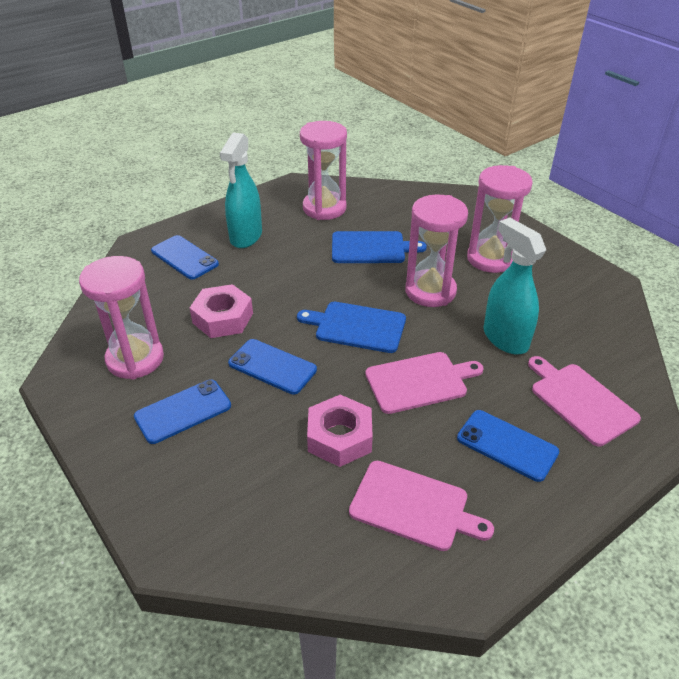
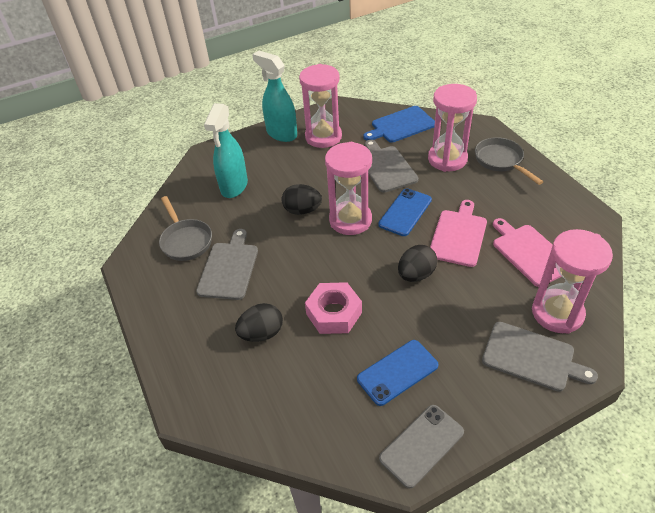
black egg: 0 -> 3
blue cutting board: 2 -> 1
blue phone: 4 -> 2
grey cutting board: 0 -> 3
grey pan: 0 -> 2
grey phone: 0 -> 1
pink cutting board: 3 -> 2
pink nut: 2 -> 1

